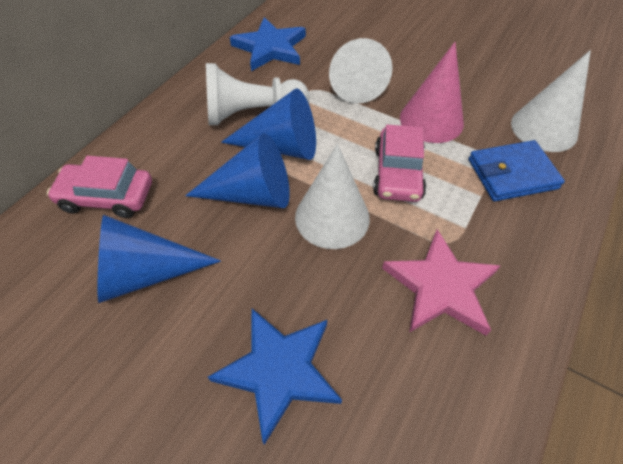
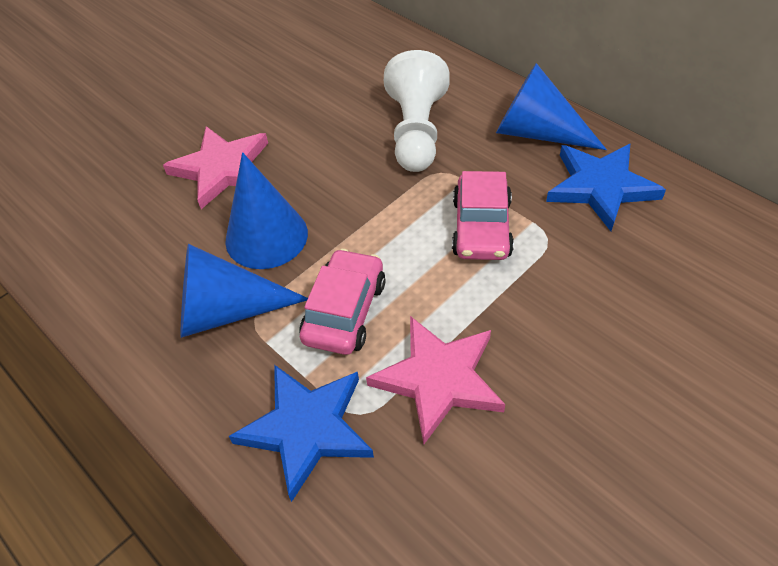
blue wallet: 1 -> 0
pink cone: 1 -> 0
pink star: 1 -> 2
white cone: 3 -> 0

